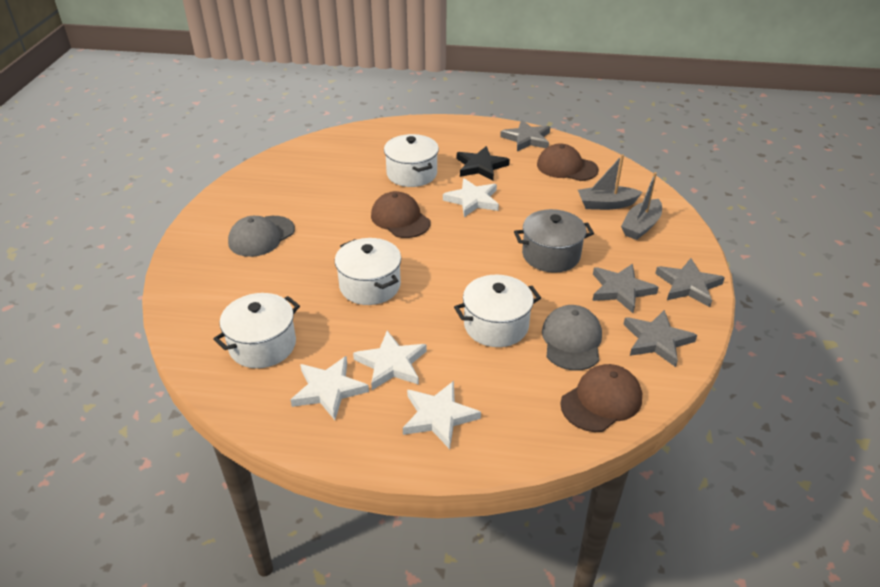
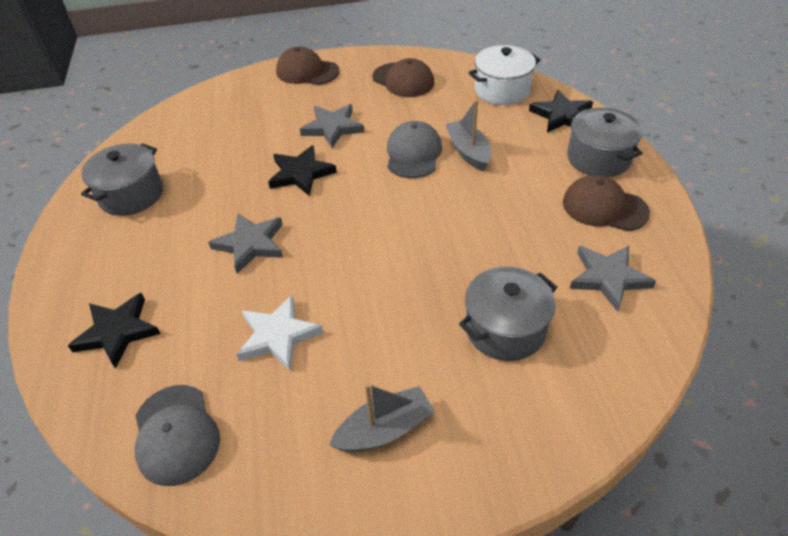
black star: 1 -> 3
grey pot: 1 -> 3
grey star: 4 -> 3
white pot: 4 -> 1
white star: 4 -> 1

